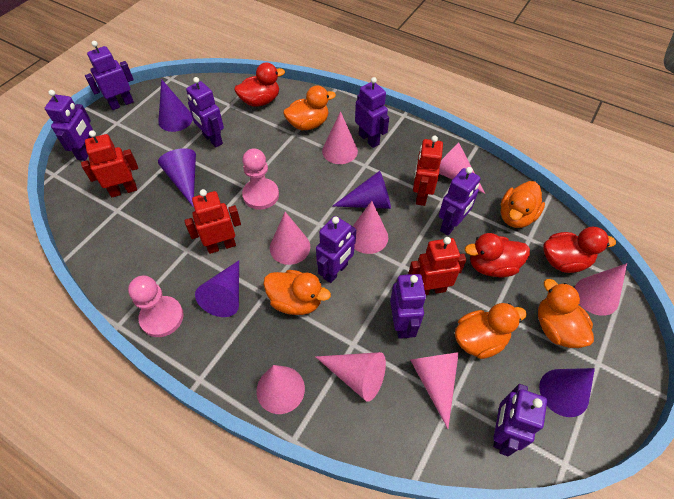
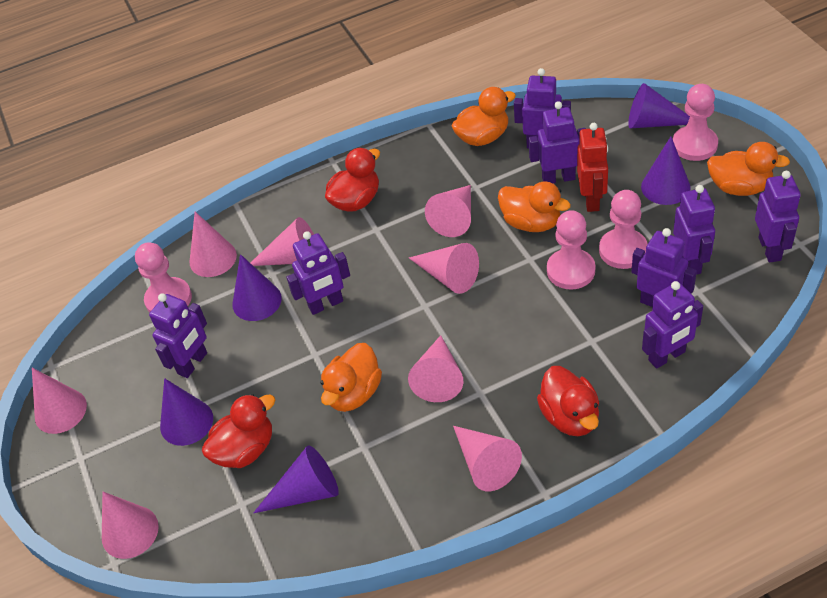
orange duck: 5 -> 4
pink pawn: 2 -> 4
red robot: 4 -> 1

